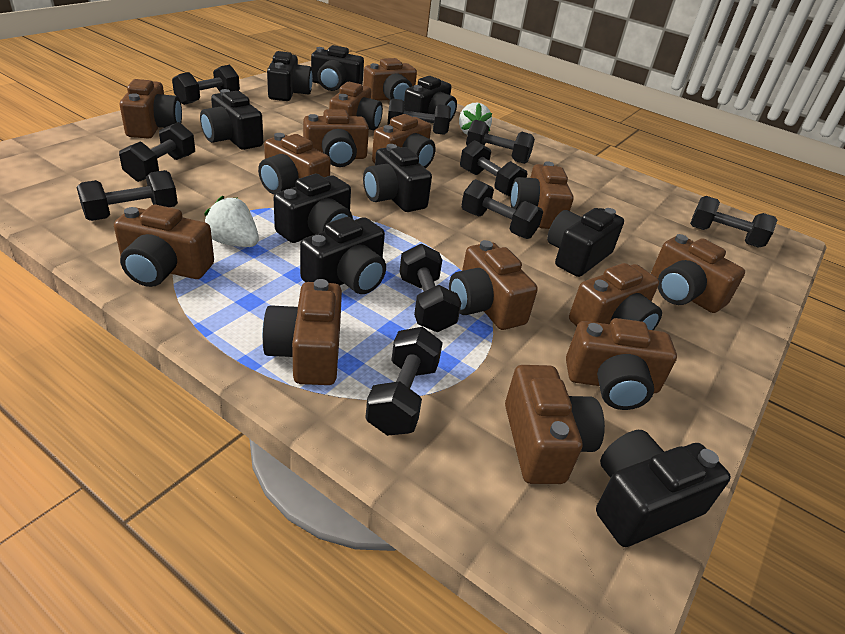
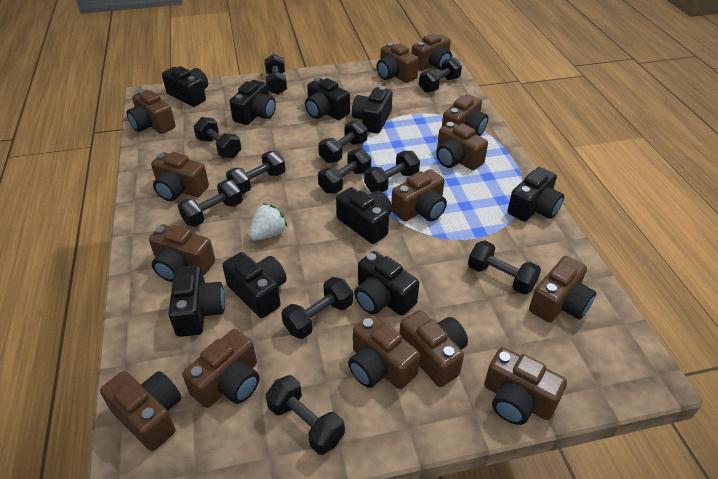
black dumbbell: 10 -> 11
white strawberry: 2 -> 1

